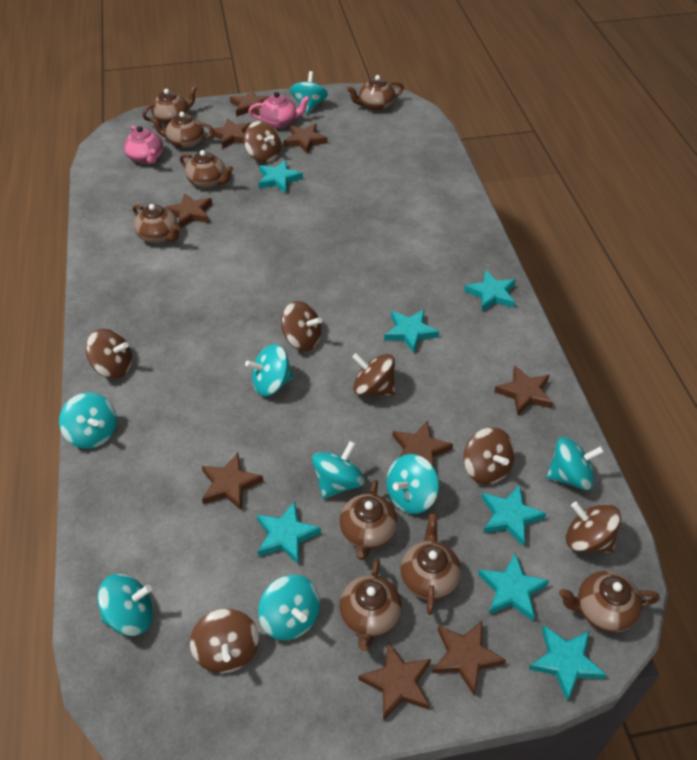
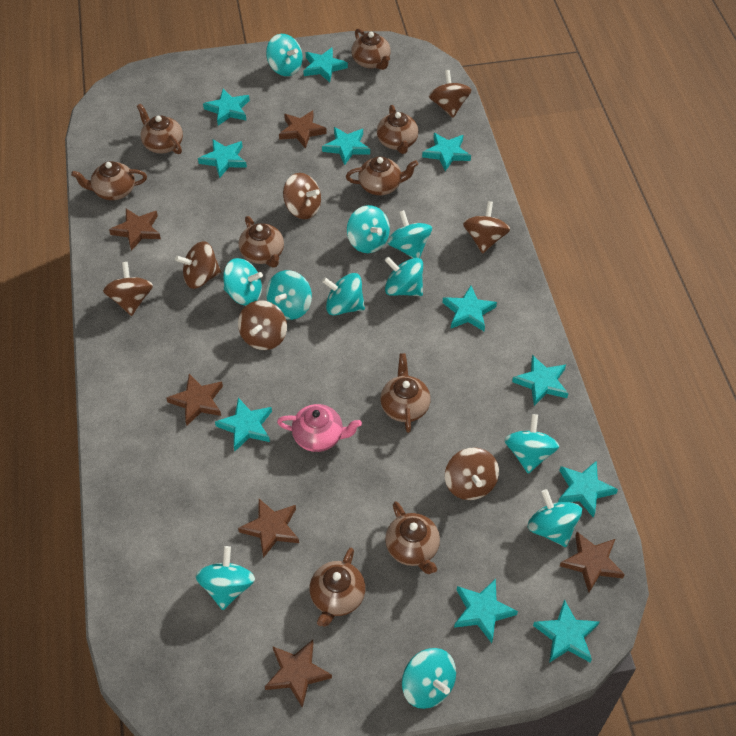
brown star: 9 -> 6
pink teapot: 2 -> 1
turquoise spinning top: 8 -> 11
turquoise star: 7 -> 11

